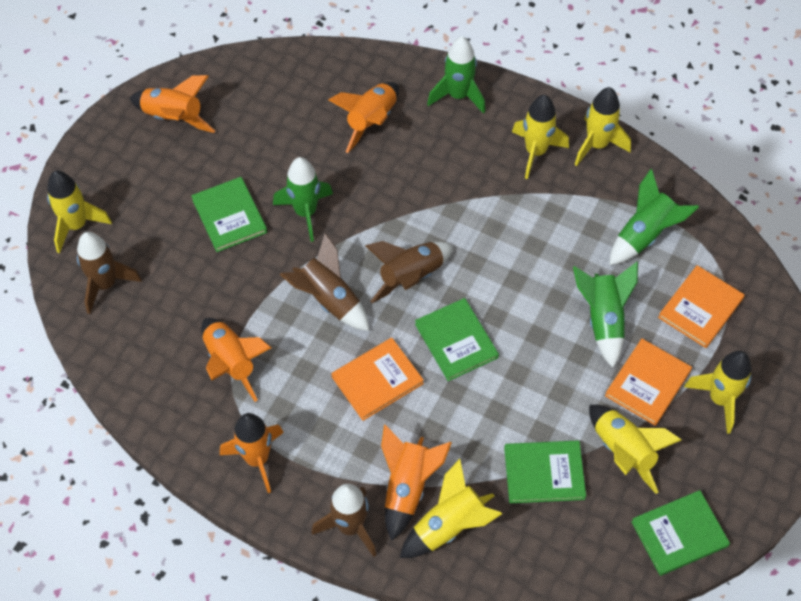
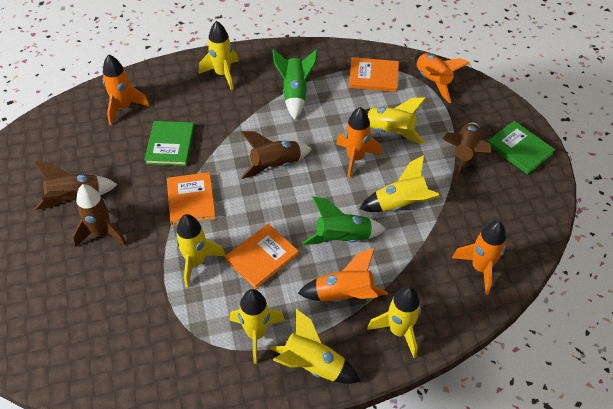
green book: 4 -> 2
green rocket: 4 -> 2
yellow rocket: 6 -> 7

